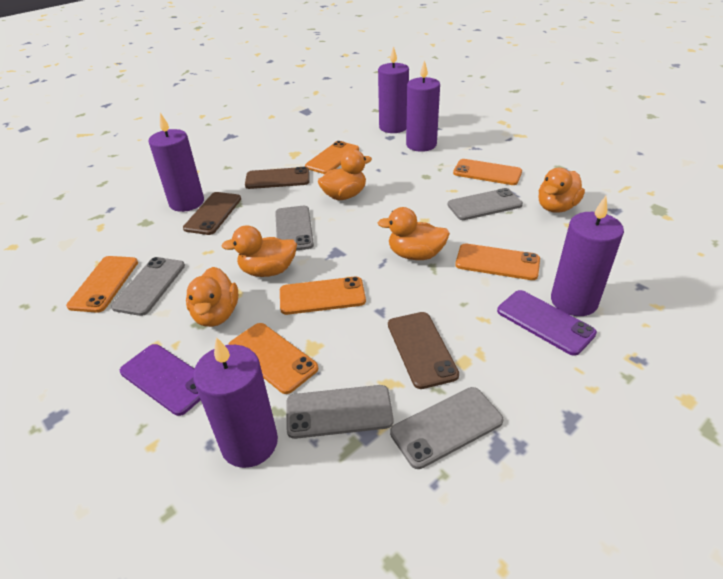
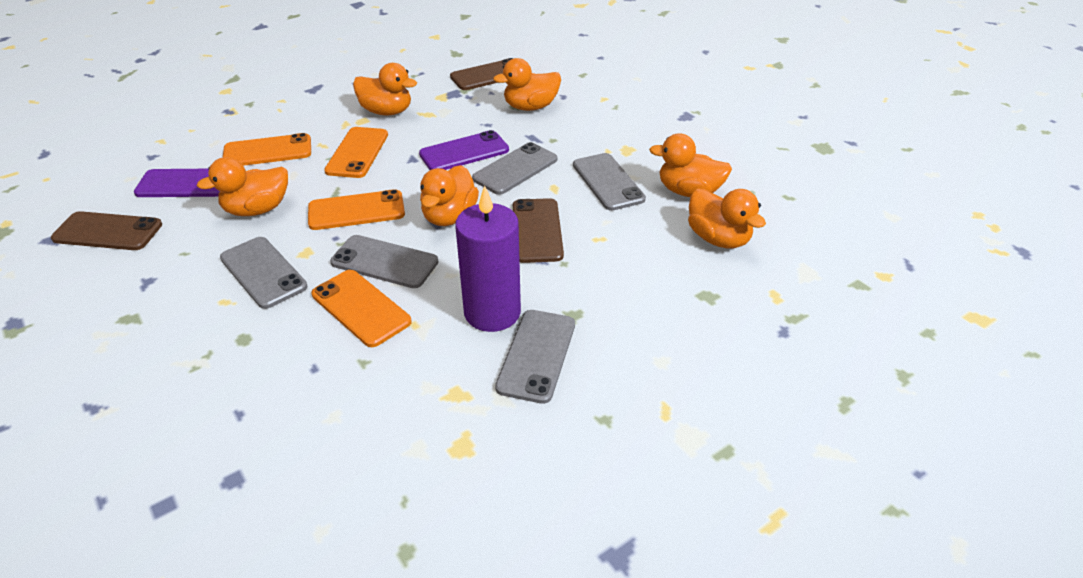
orange duck: 5 -> 6
orange phone: 6 -> 4
purple candle: 5 -> 1

